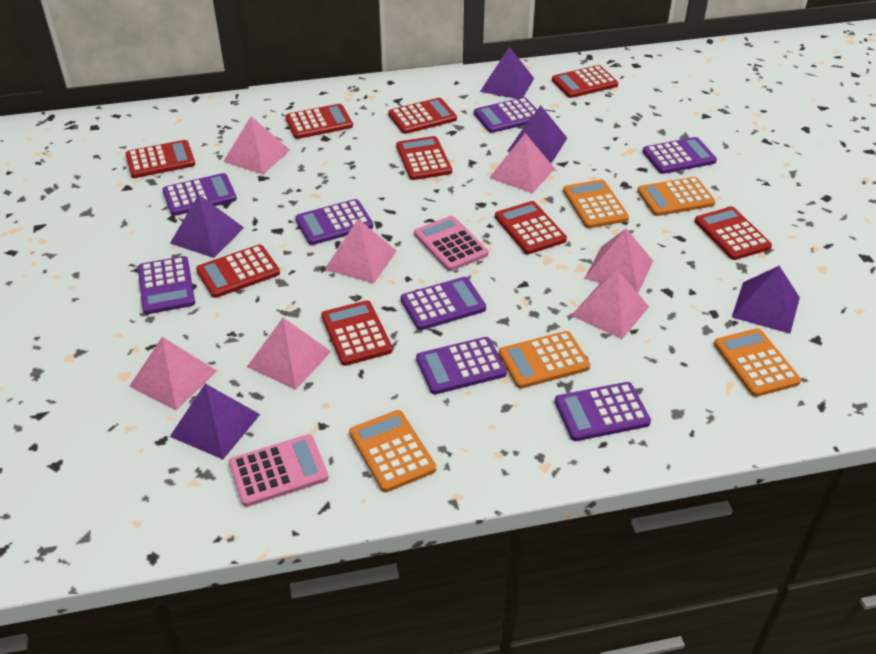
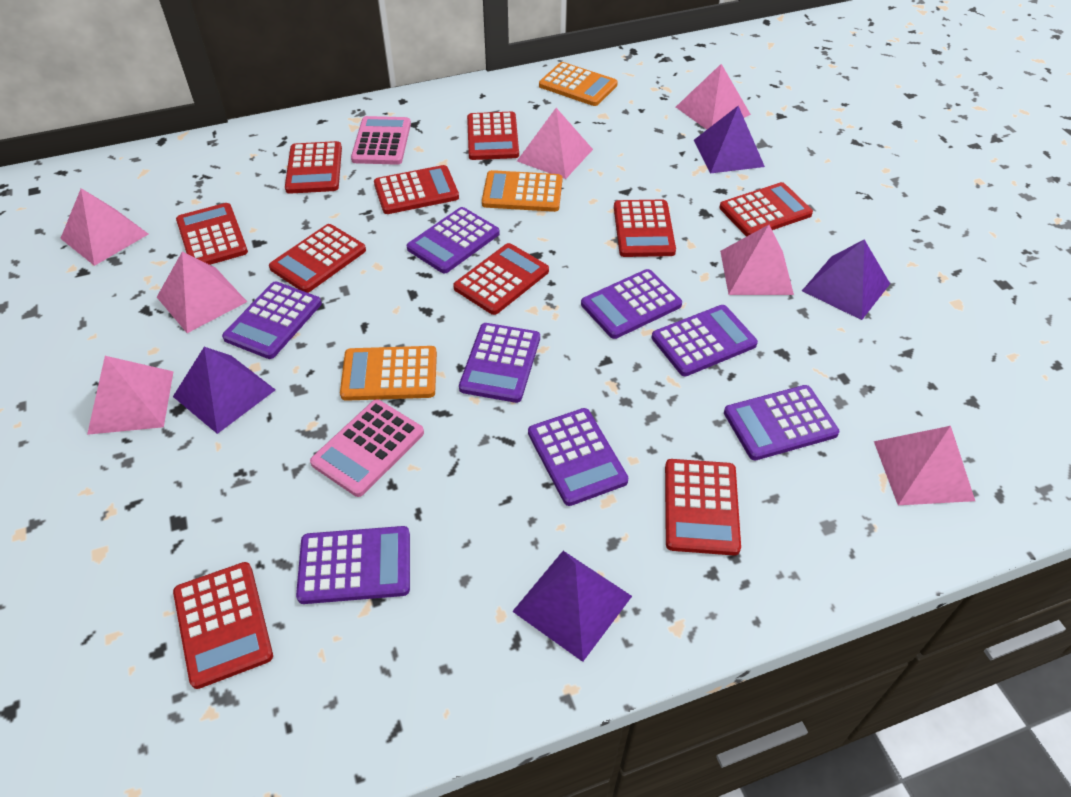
orange calculator: 5 -> 3
purple pyramid: 5 -> 4
red calculator: 9 -> 10

